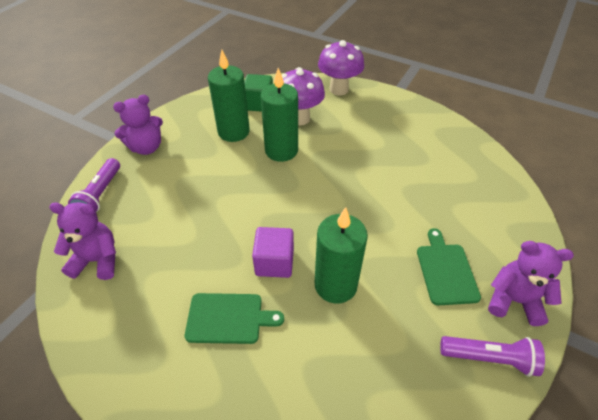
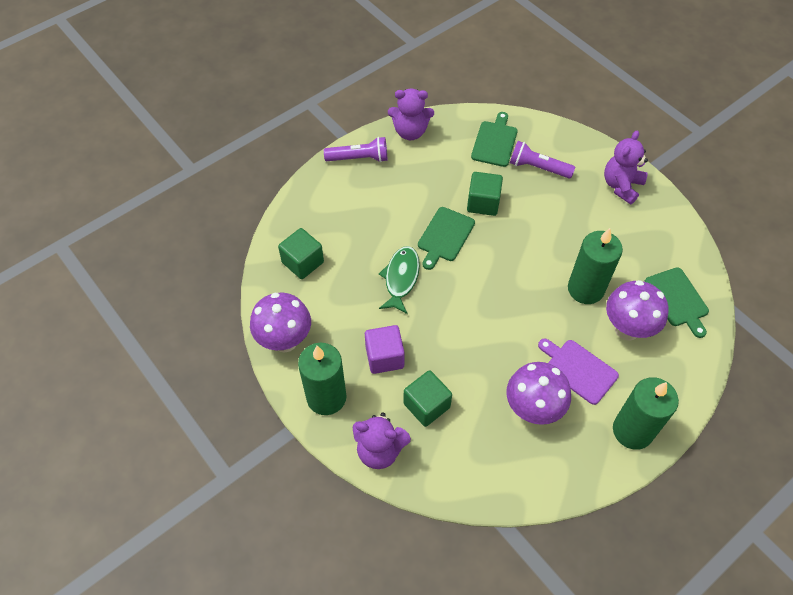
green cube: 1 -> 3
green cutting board: 2 -> 3
green fish: 0 -> 1
purple cutting board: 0 -> 1
purple mushroom: 2 -> 3

